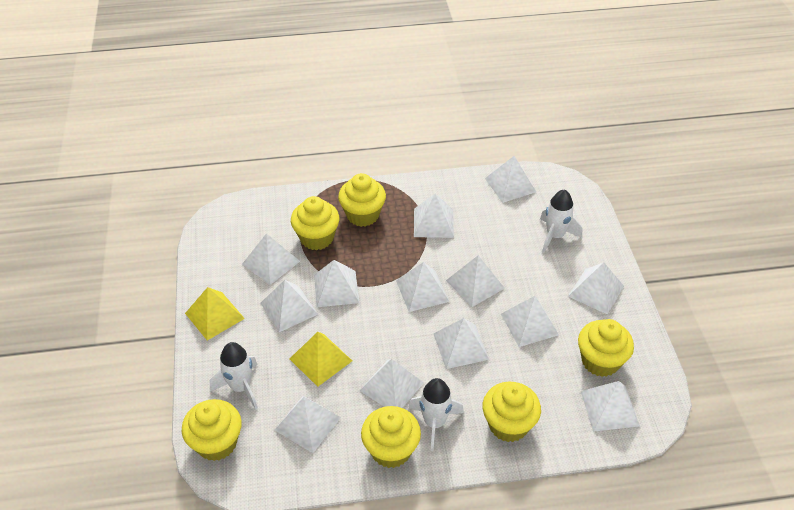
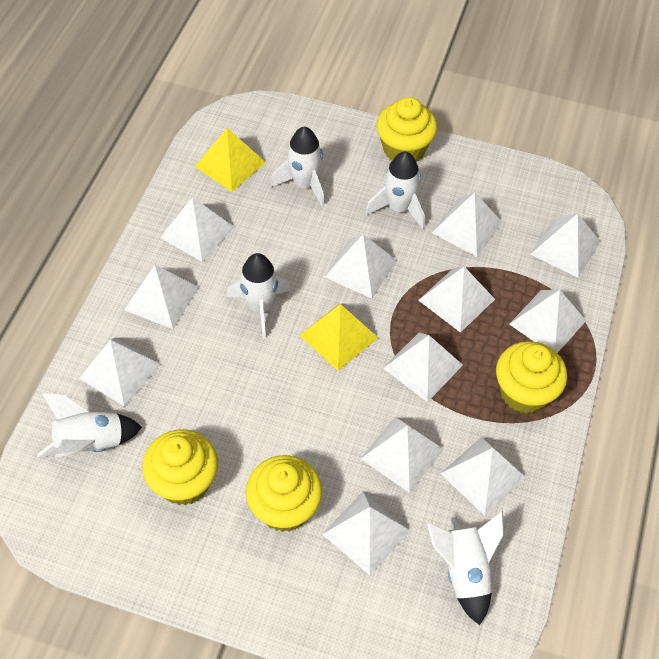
white pyramid: 13 -> 12
white rocket: 3 -> 5
yellow cupcake: 6 -> 4

